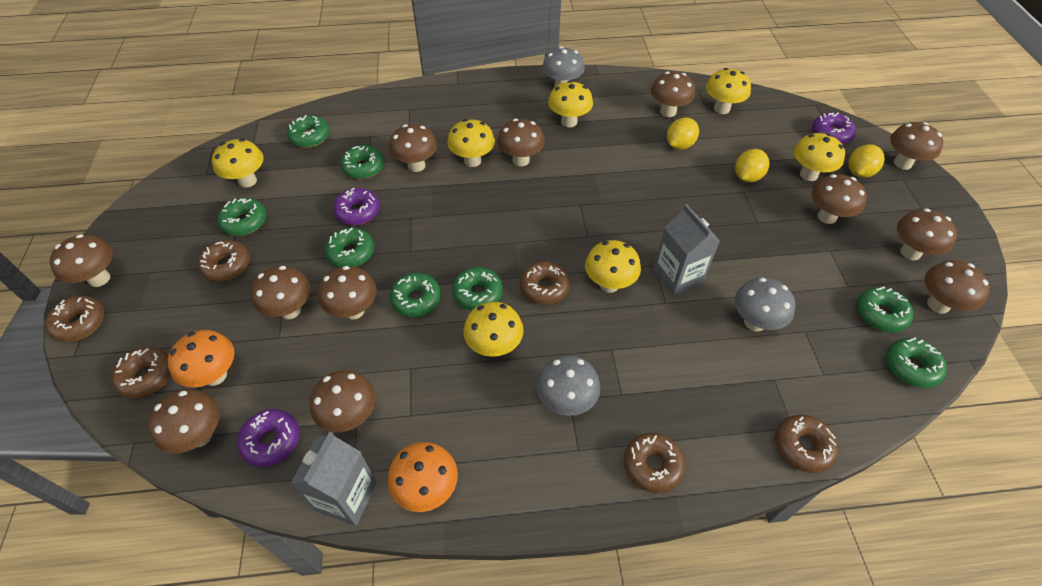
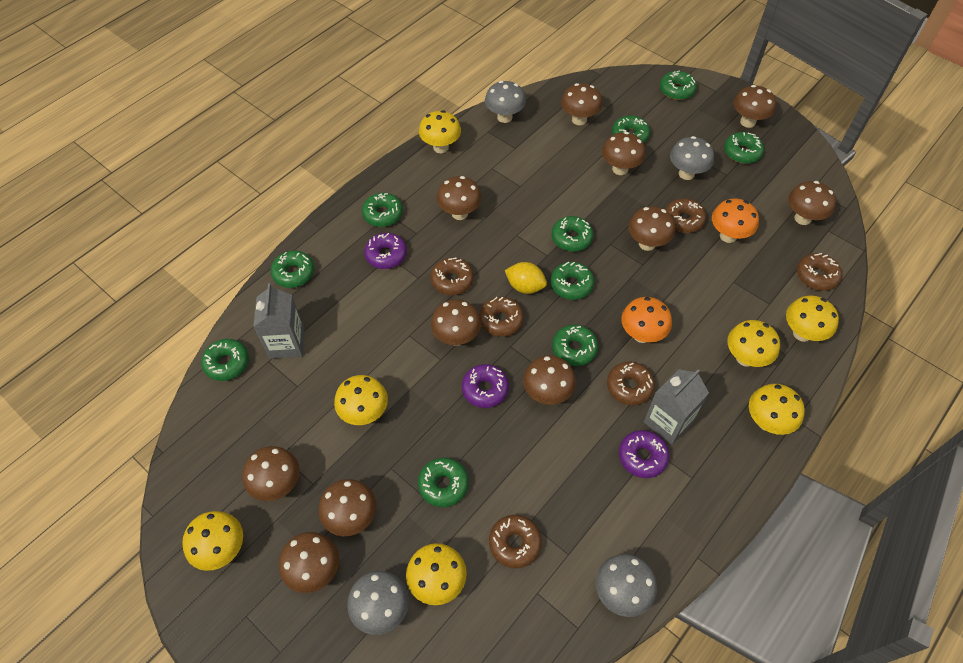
brown mushroom: 12 -> 11
green donut: 8 -> 10
grey mushroom: 3 -> 4
yellow lemon: 3 -> 1

